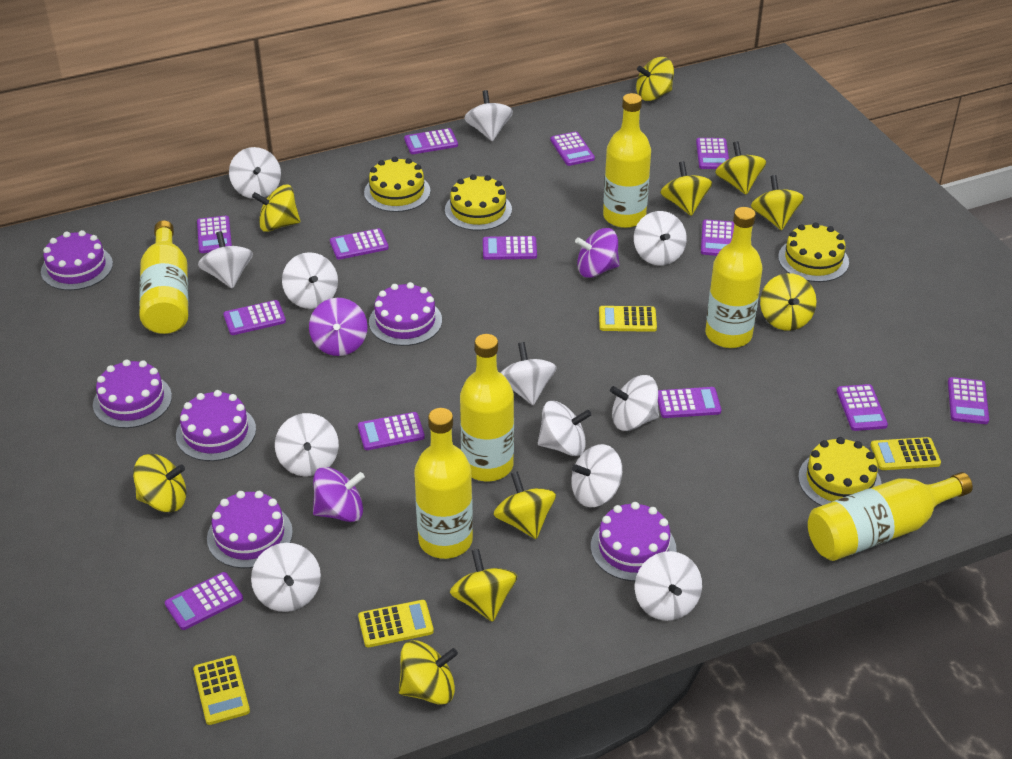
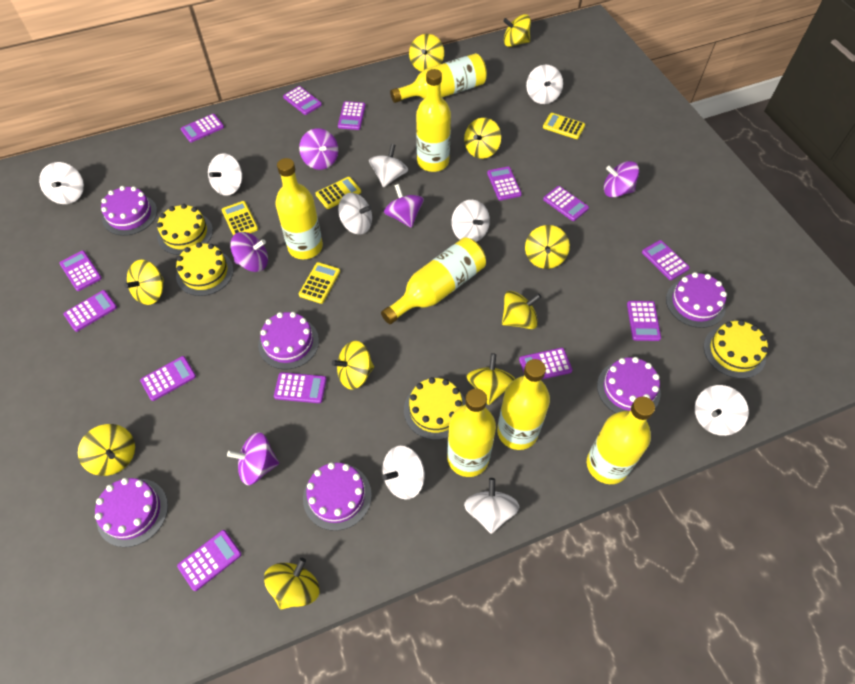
purple spinning top: 3 -> 5
white spinning top: 12 -> 9
yellow bottle: 6 -> 7

